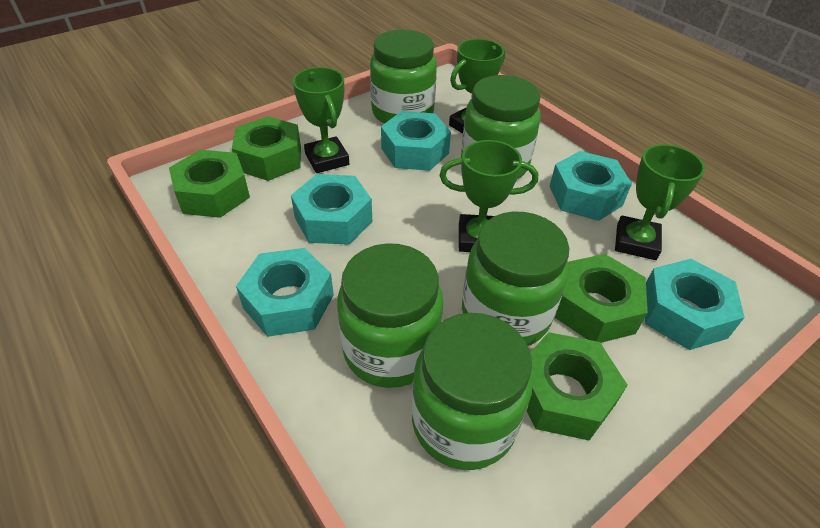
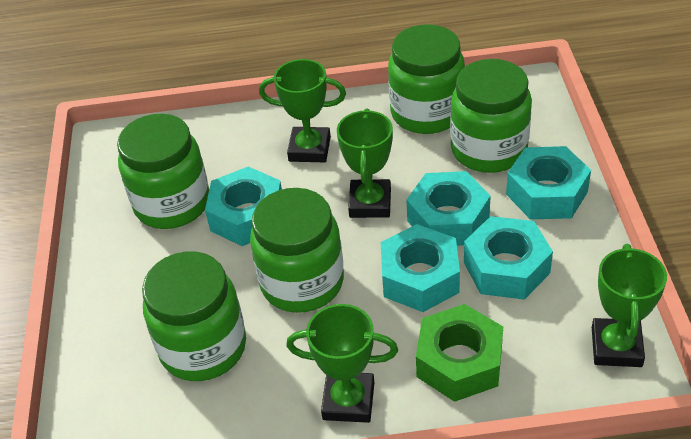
green nut: 4 -> 1

